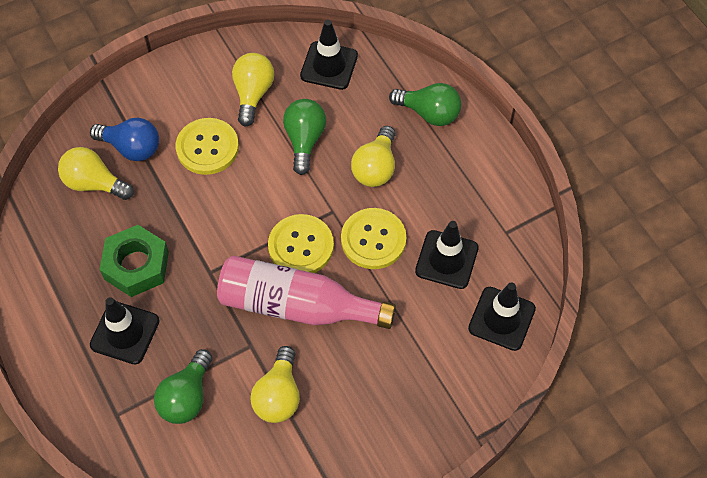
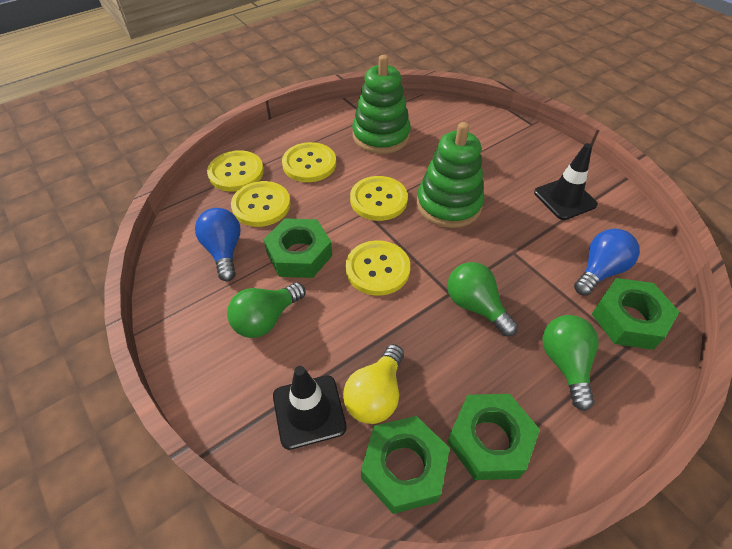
black traffic cone: 4 -> 2
blue light bulb: 1 -> 2
green nut: 1 -> 4
green stacking toy: 0 -> 2
pink bottle: 1 -> 0
yellow button: 3 -> 5
yellow light bulb: 4 -> 1

